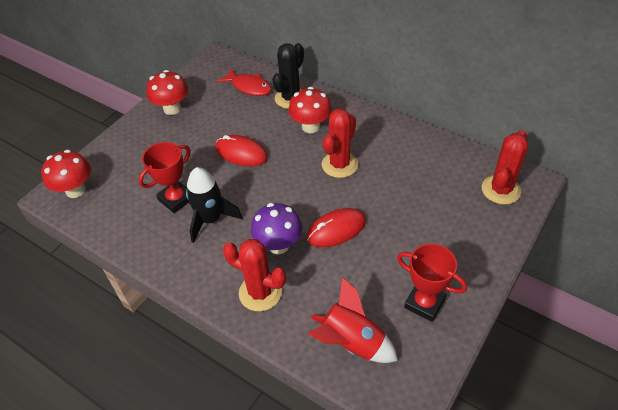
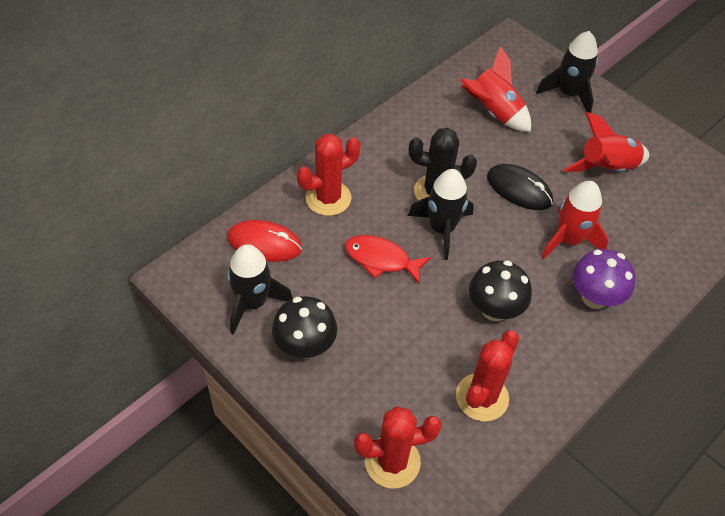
black mouse: 0 -> 1
black mushroom: 0 -> 2
black rocket: 1 -> 3
red mouse: 2 -> 1
red mushroom: 3 -> 0
red rocket: 1 -> 3
red trophy: 2 -> 0

